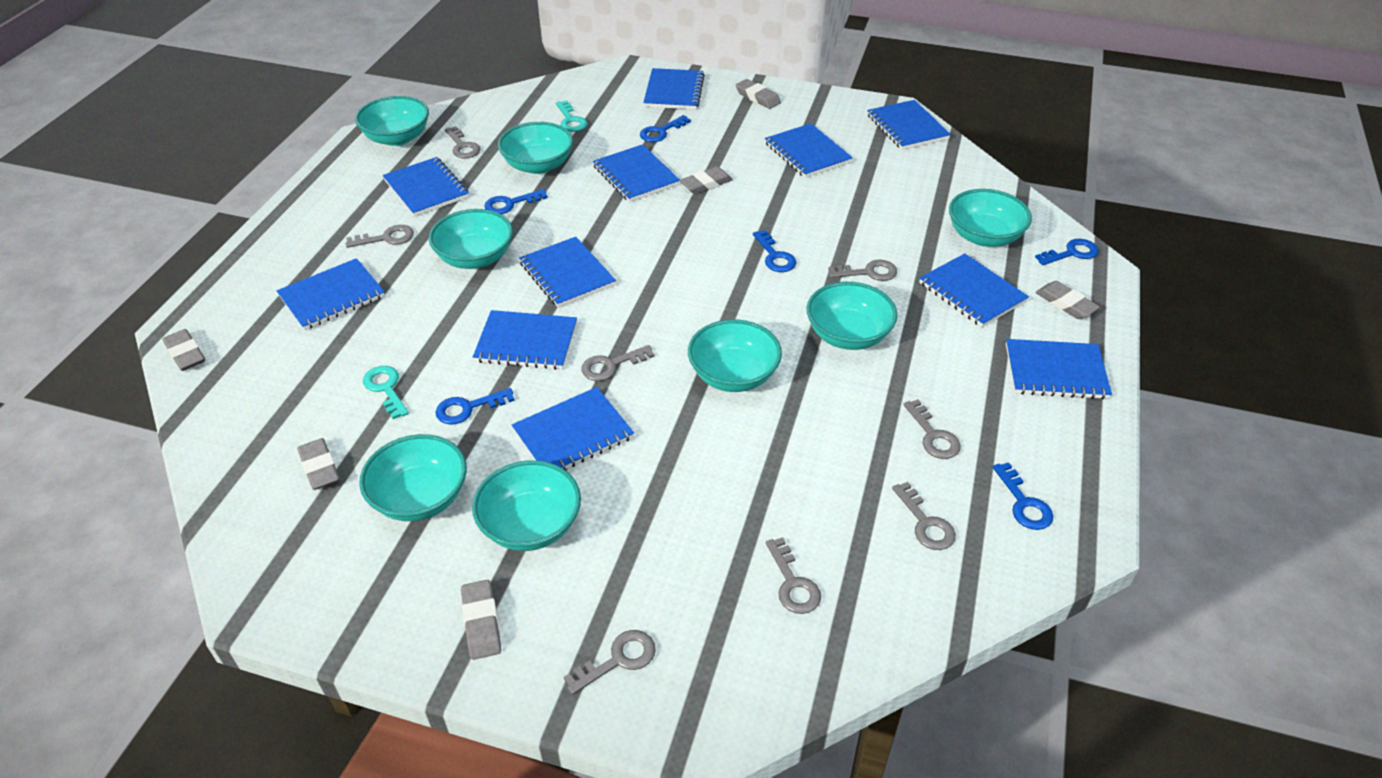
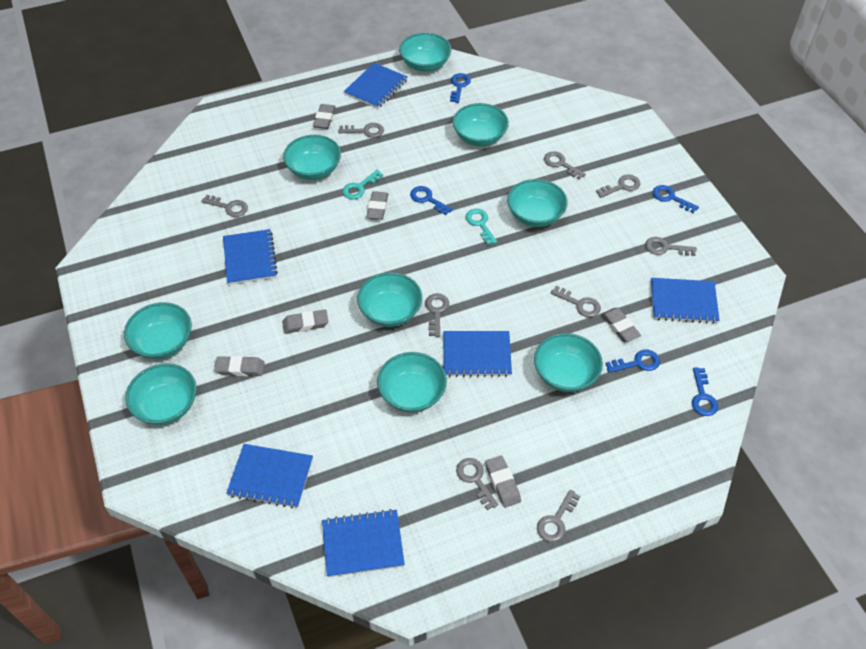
blue key: 6 -> 5
blue notebook: 11 -> 6
grey key: 8 -> 9
turquoise bowl: 8 -> 9

